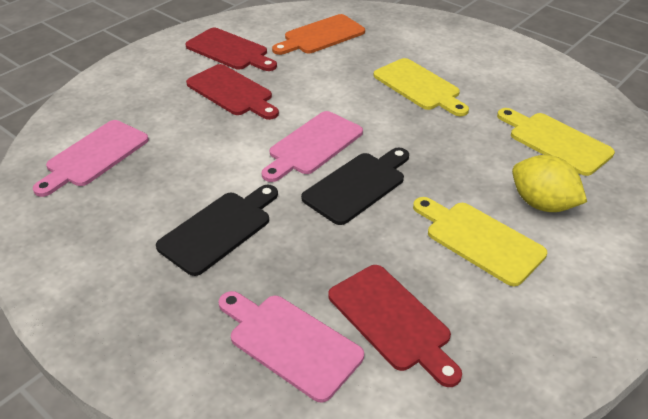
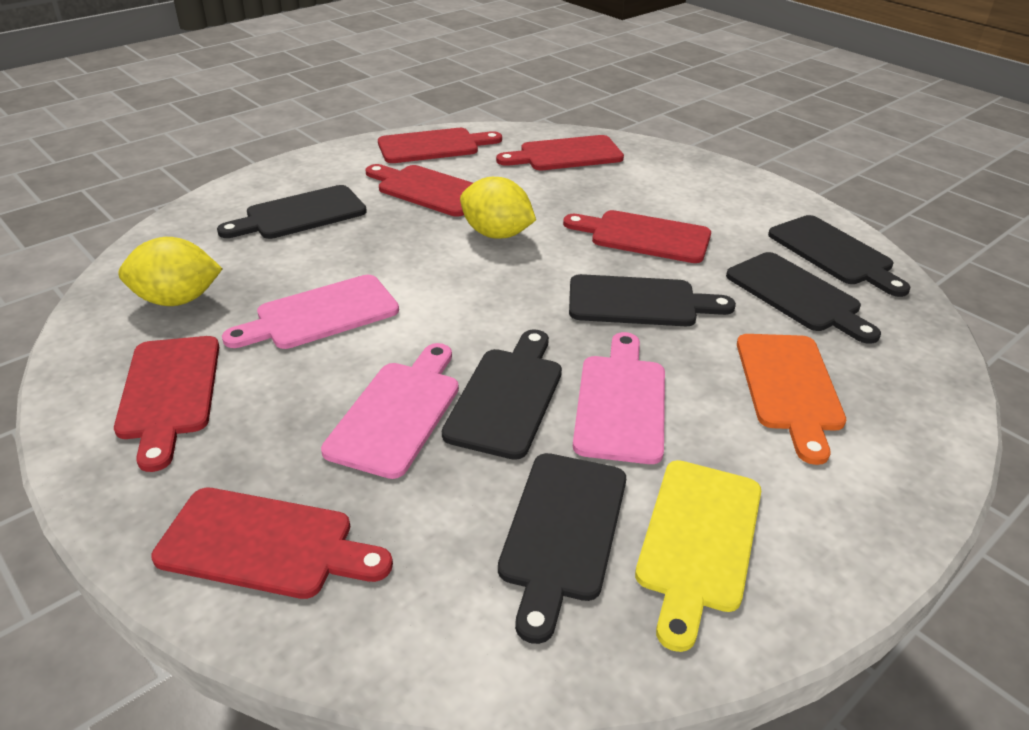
black cutting board: 2 -> 6
red cutting board: 3 -> 6
yellow cutting board: 3 -> 1
yellow lemon: 1 -> 2

